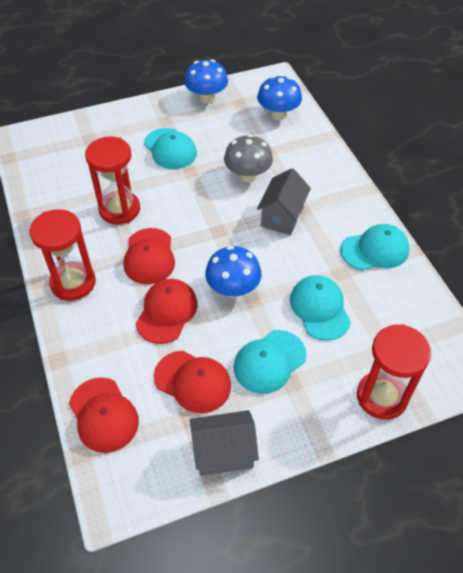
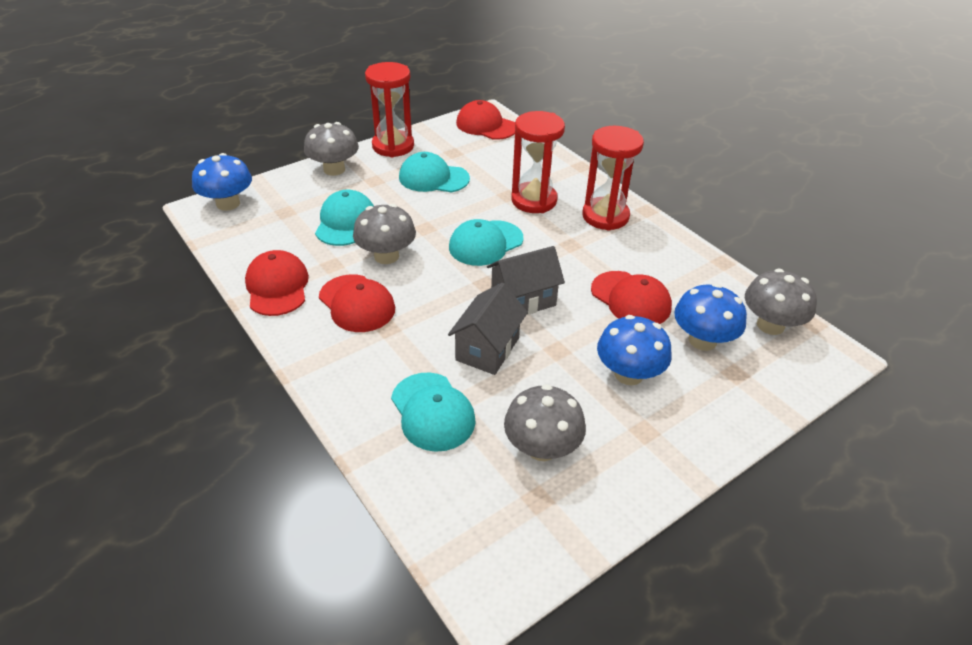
grey mushroom: 1 -> 4

